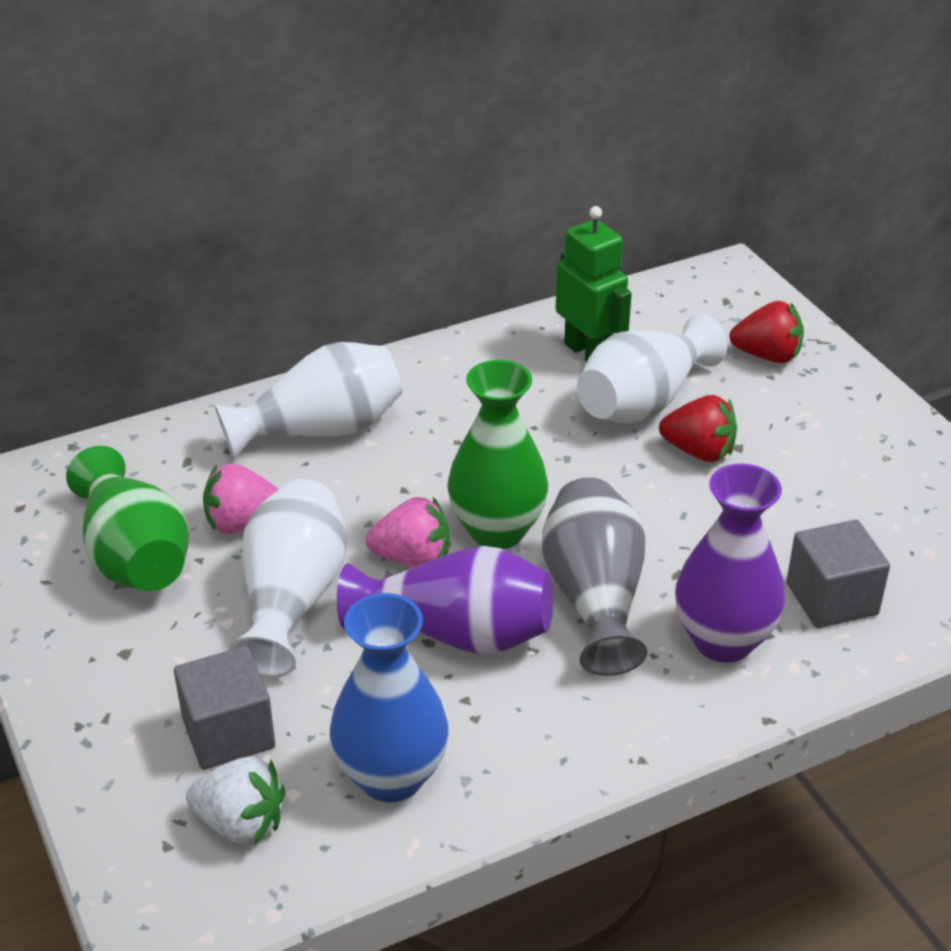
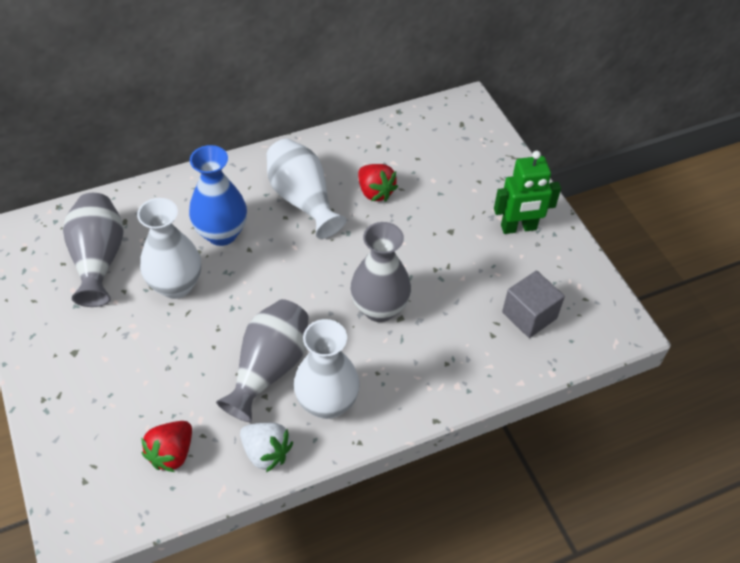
green vase: 2 -> 0
grey cube: 2 -> 1
grey vase: 1 -> 3
pink strawberry: 2 -> 0
purple vase: 2 -> 0

